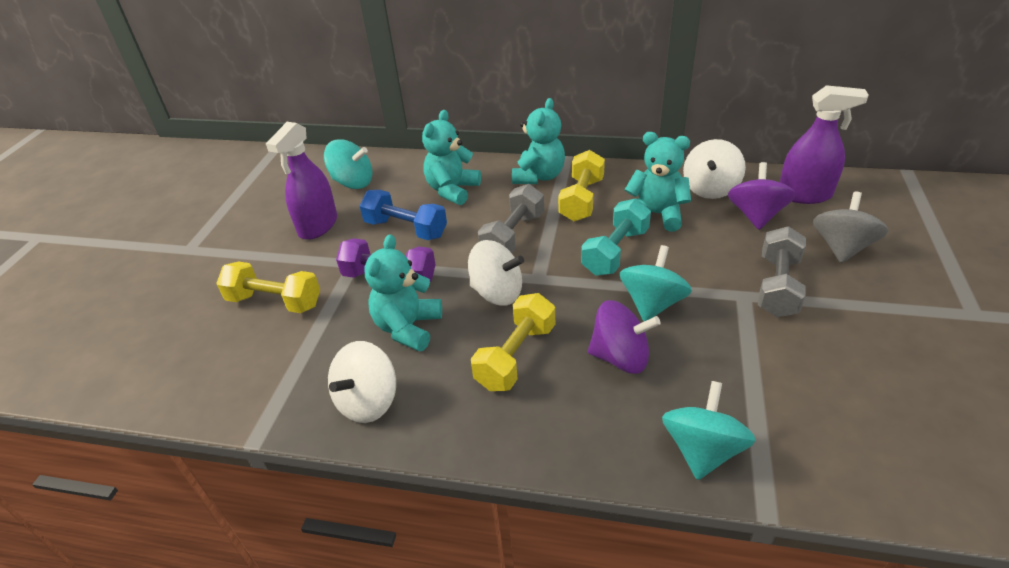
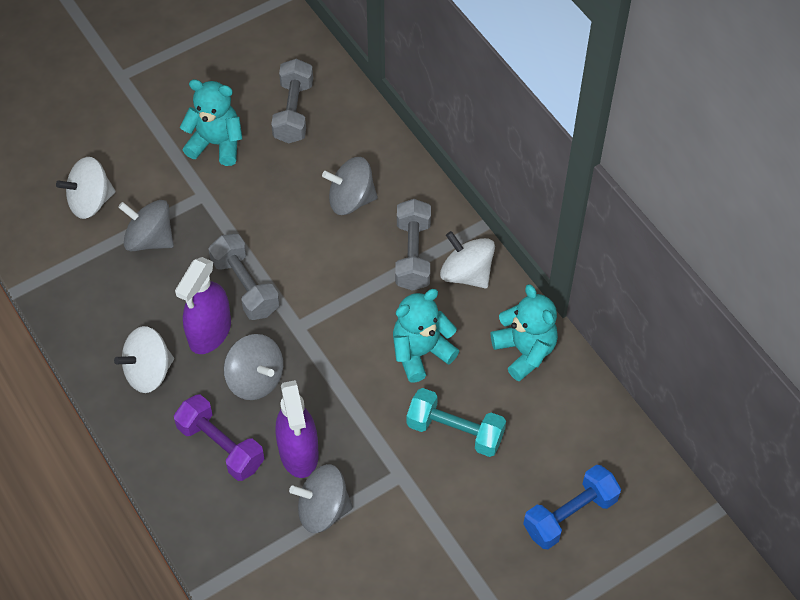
grey dumbbell: 2 -> 3
grey spinning top: 1 -> 4
purple spinning top: 2 -> 0
turquoise spinning top: 3 -> 0
turquoise teddy bear: 4 -> 3
yellow dumbbell: 3 -> 0

